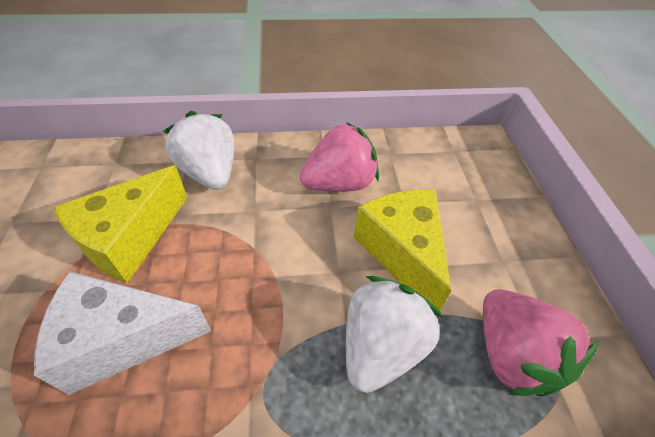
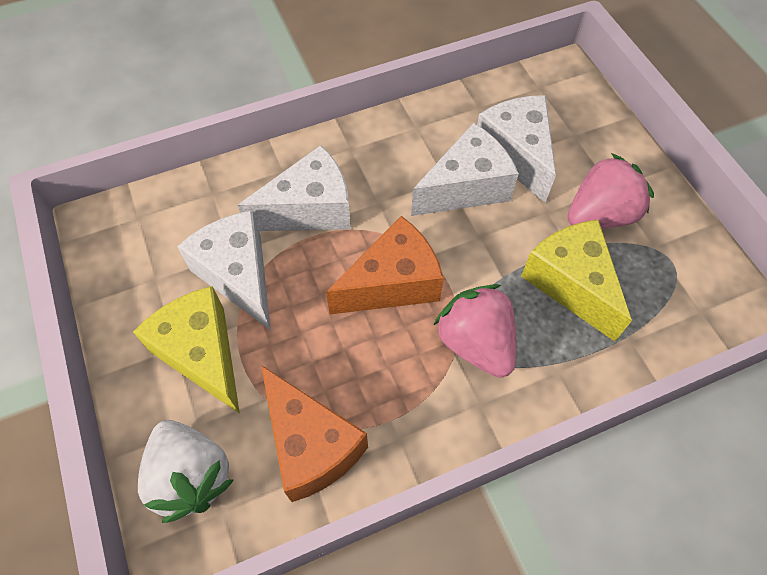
orange cheese: 0 -> 2
white cheese: 1 -> 4
white strawberry: 2 -> 1

